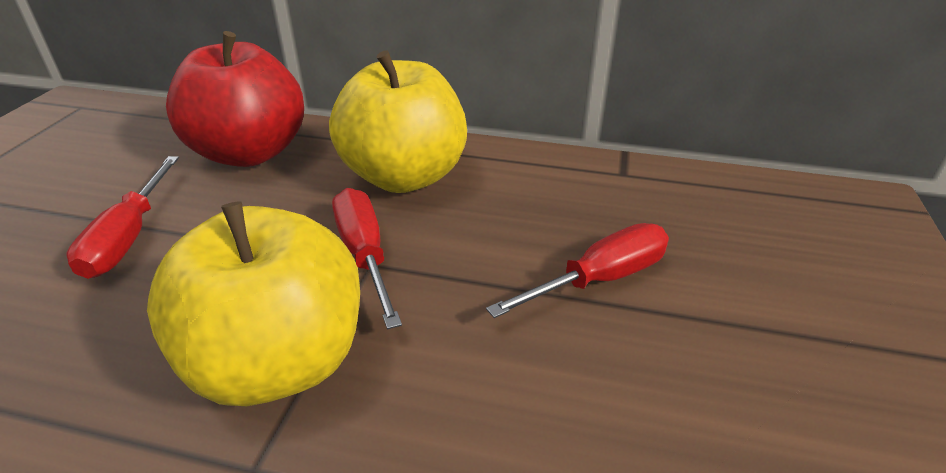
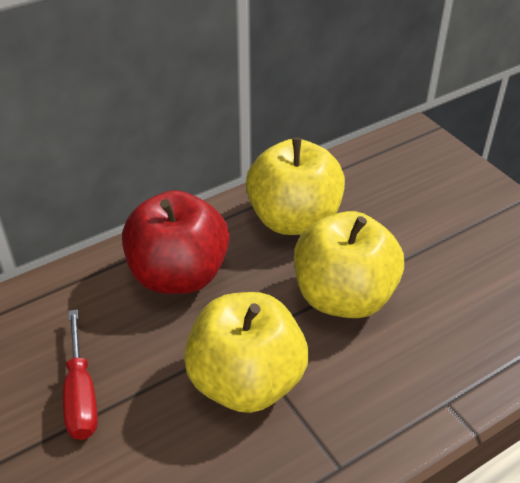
red screwdriver: 3 -> 1
yellow apple: 2 -> 3

